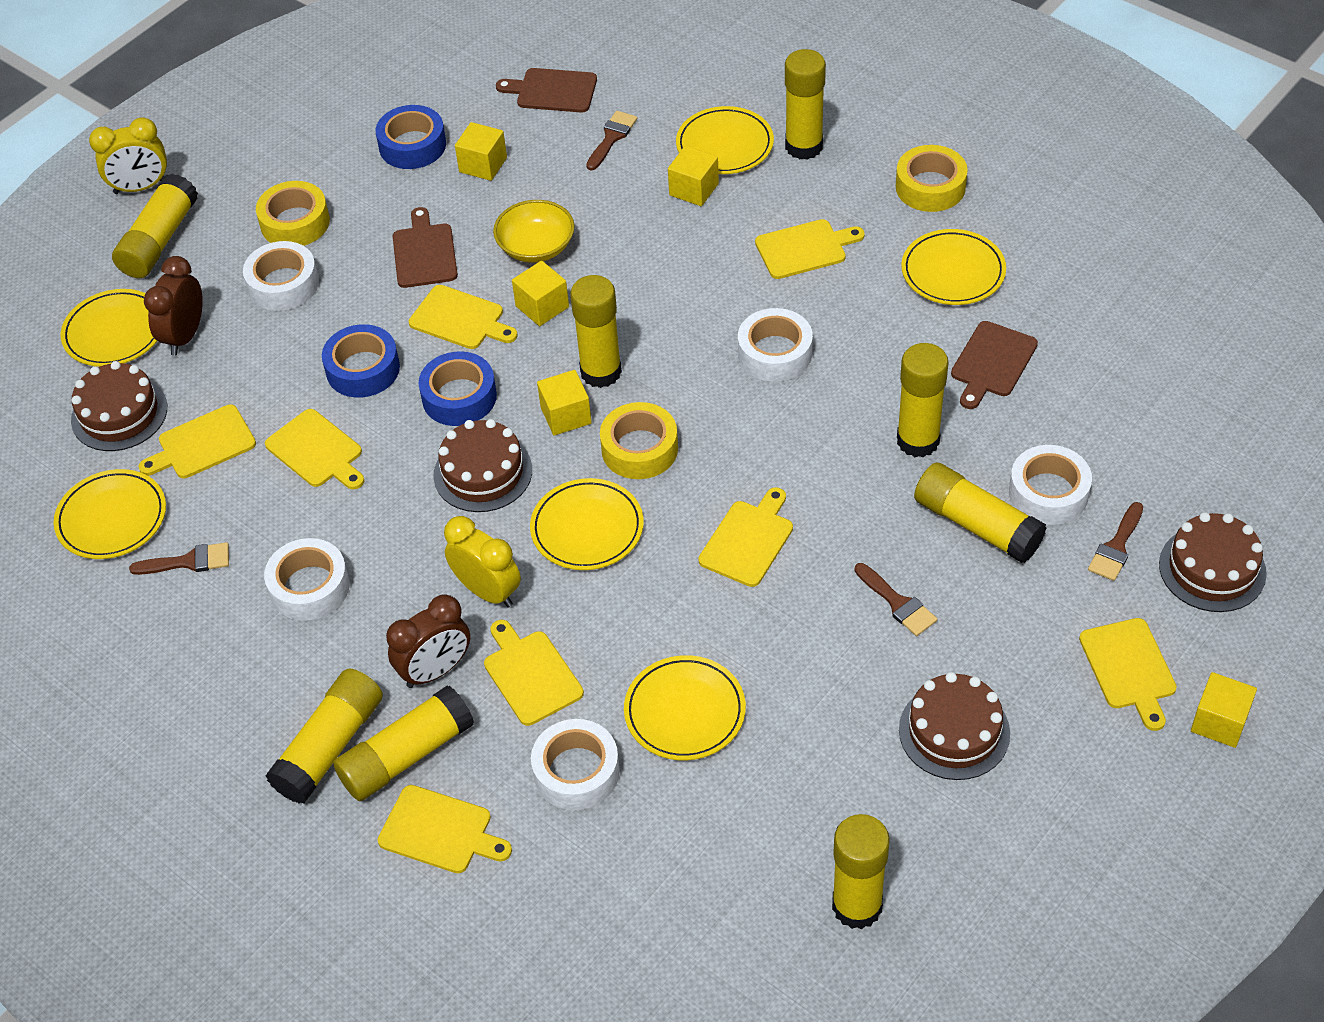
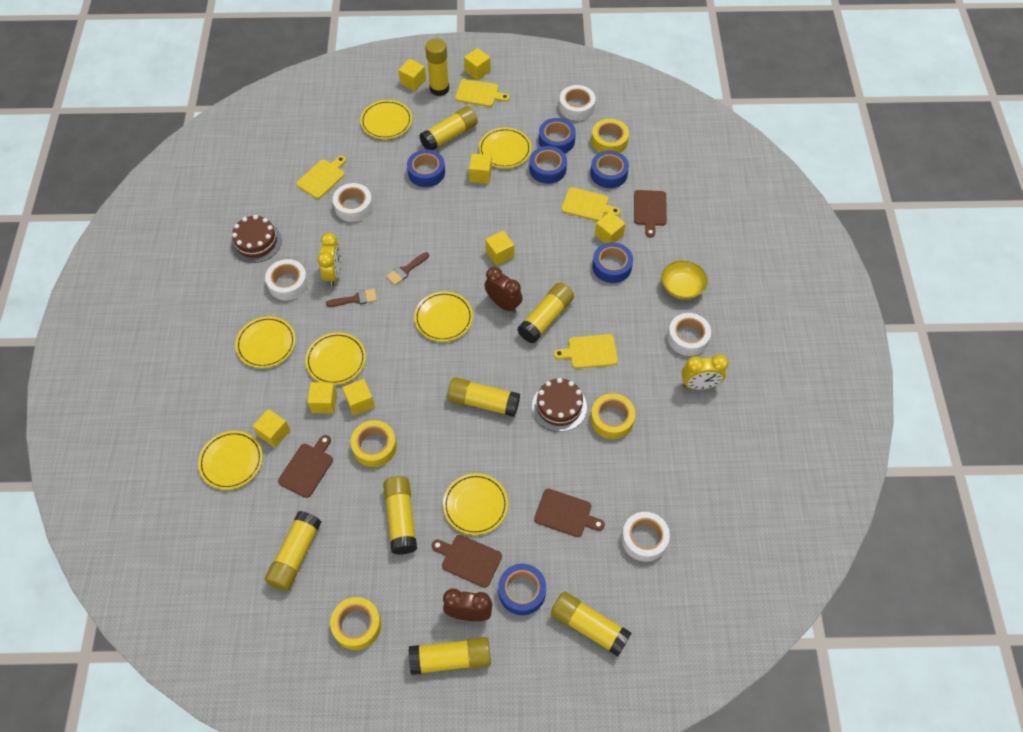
blue tape: 3 -> 6
brown brush: 4 -> 2
brown cake: 4 -> 2
brown cutting board: 3 -> 4
yellow cube: 5 -> 8
yellow cutting board: 8 -> 4
yellow plate: 6 -> 7
yellow tape: 3 -> 4

